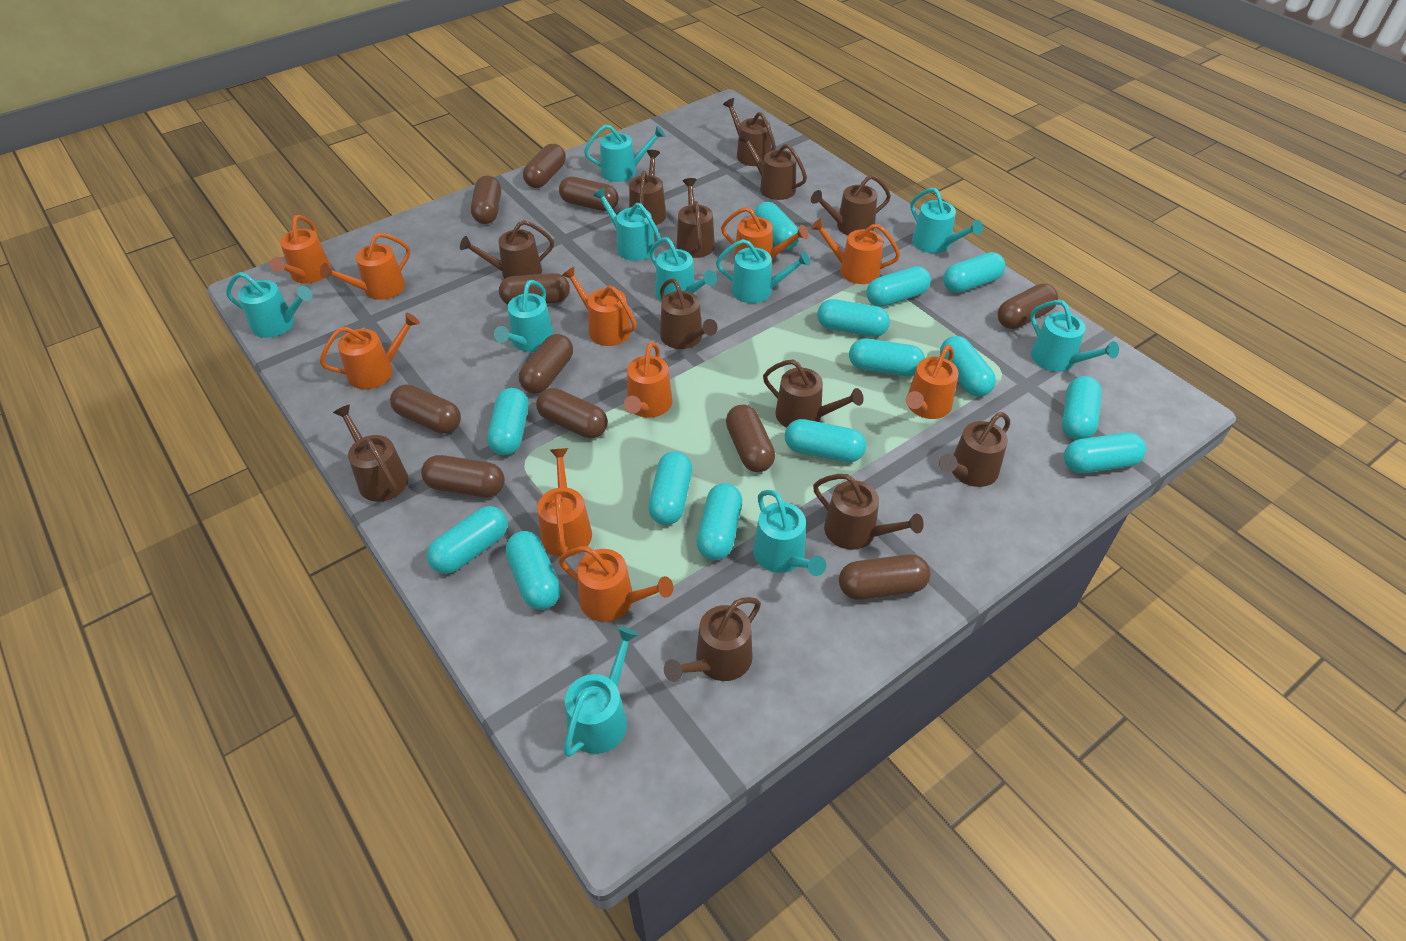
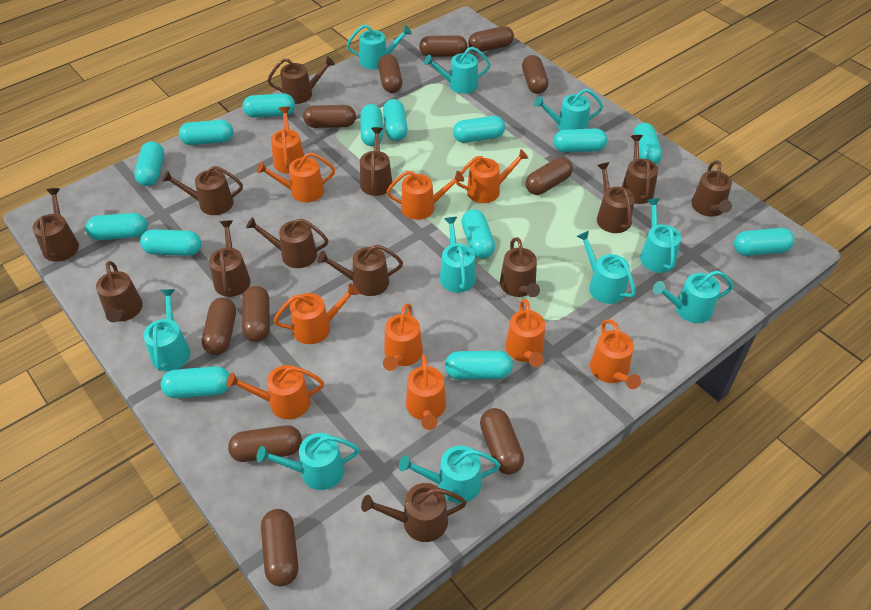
brown watering can: 12 -> 13

